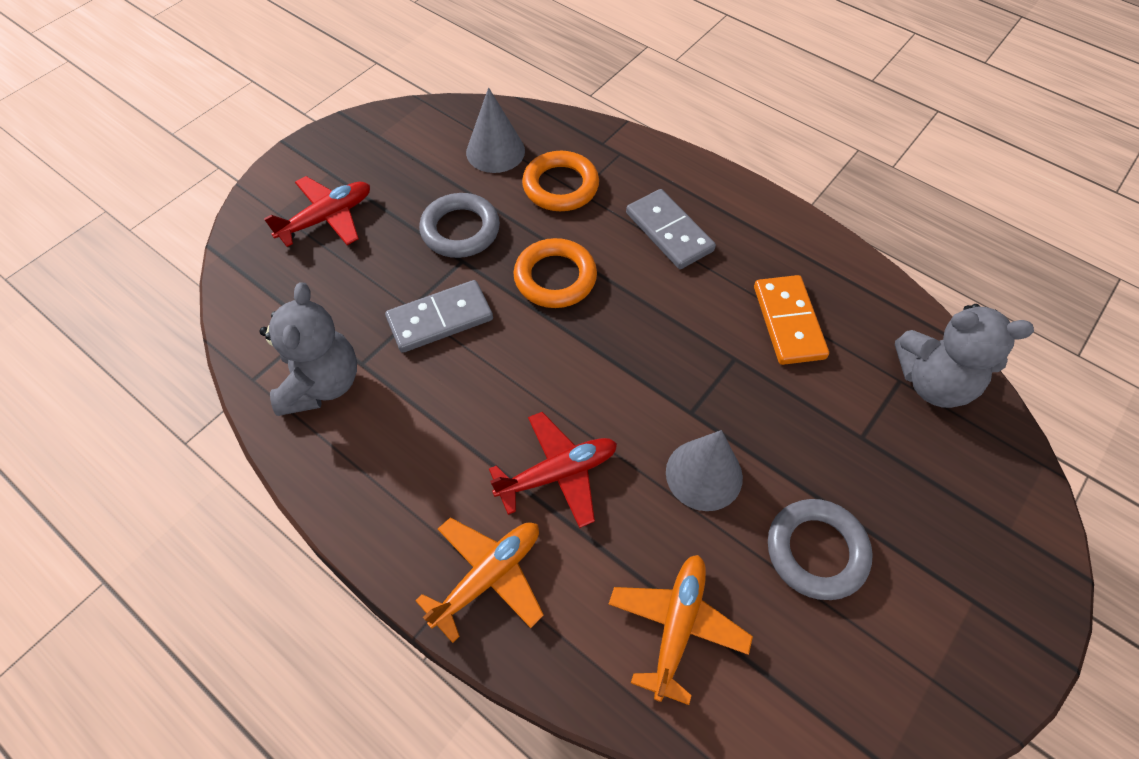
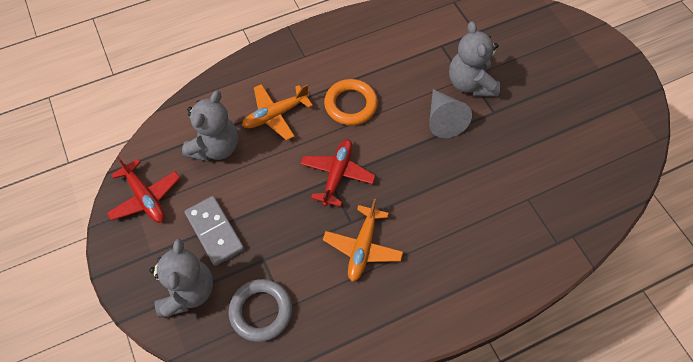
grey cone: 2 -> 1
grey domino: 2 -> 1
grey ring: 2 -> 1
grey teddy bear: 2 -> 3
orange domino: 1 -> 0
orange ring: 2 -> 1

